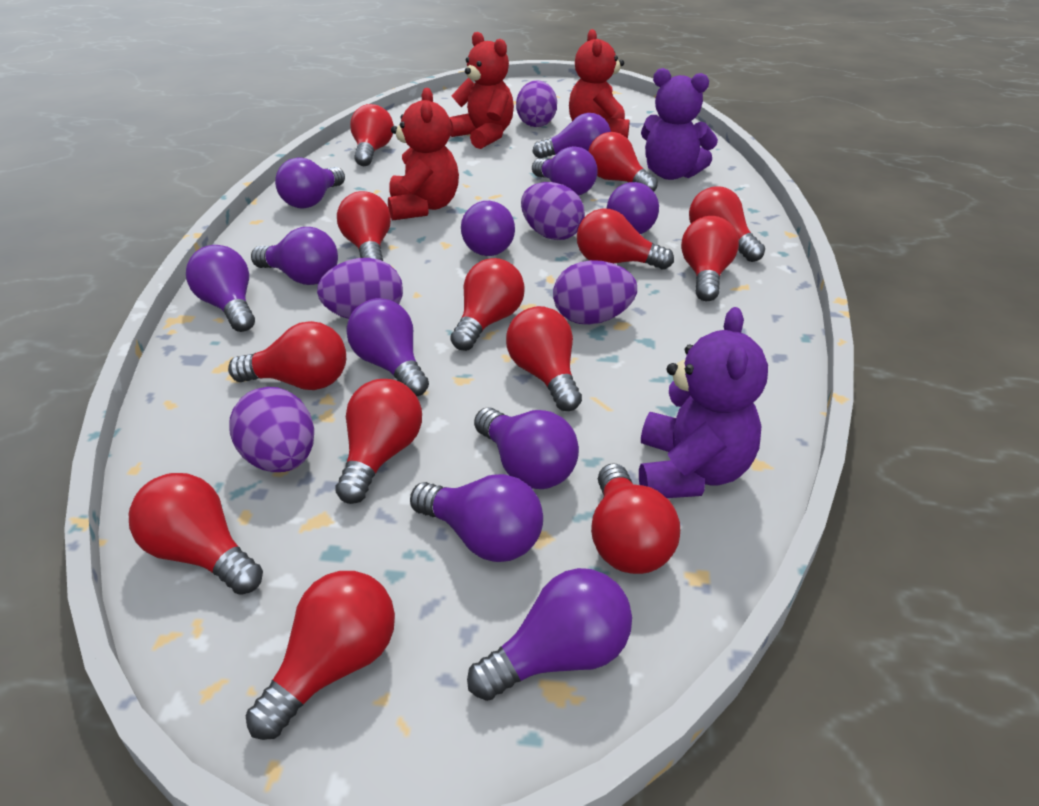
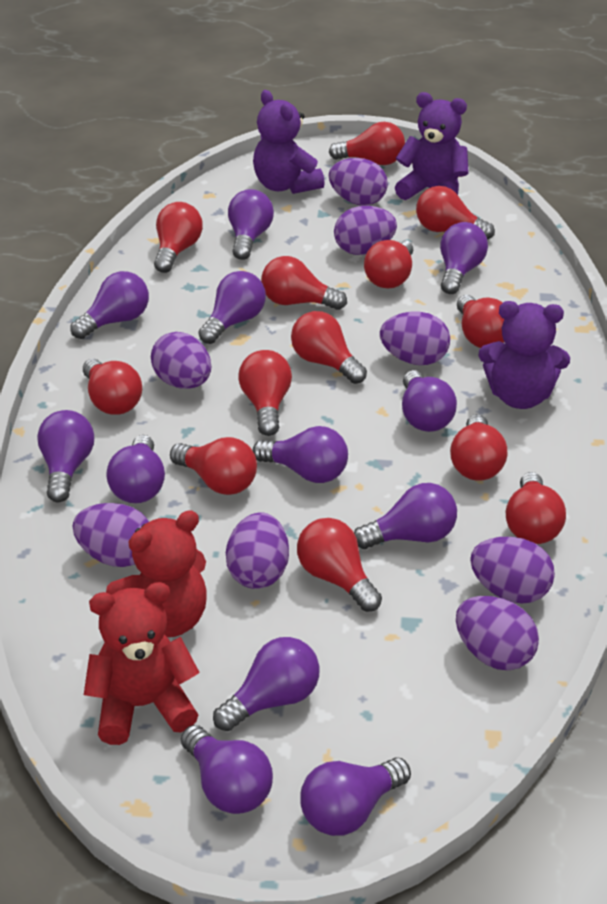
purple egg: 5 -> 8
purple light bulb: 11 -> 12
purple teddy bear: 2 -> 3
red teddy bear: 3 -> 2

